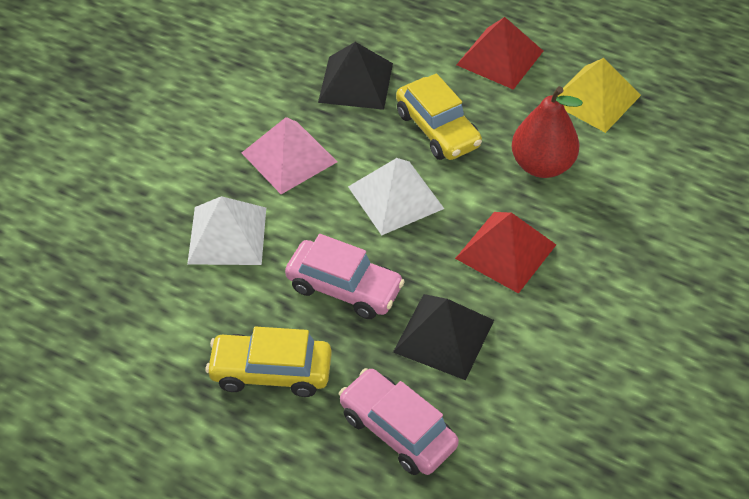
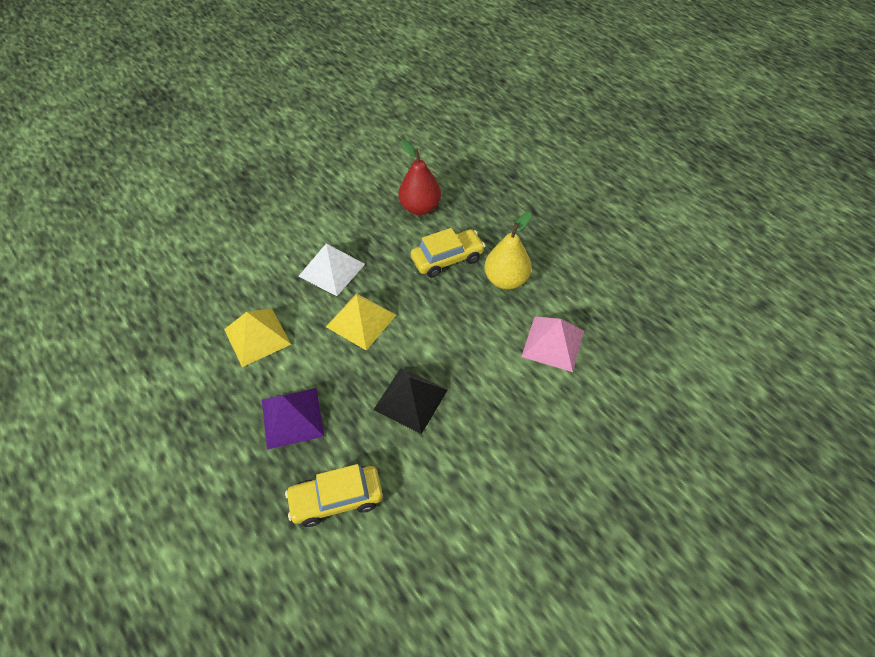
black pyramid: 2 -> 1
pink car: 2 -> 0
purple pyramid: 0 -> 1
red pyramid: 2 -> 0
white pyramid: 2 -> 1
yellow pear: 0 -> 1
yellow pyramid: 1 -> 2

